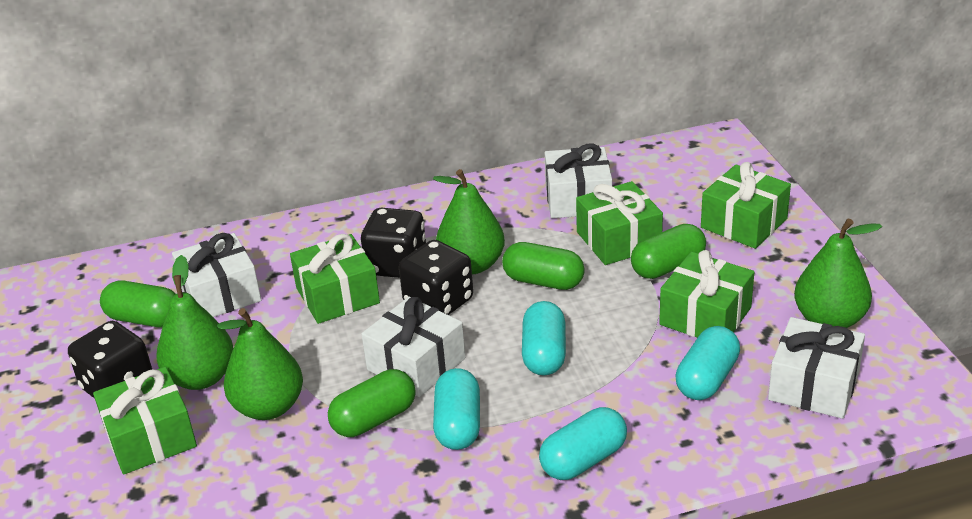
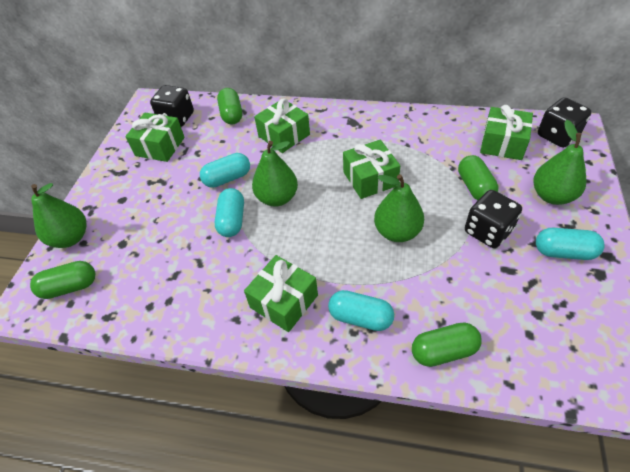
white gift: 4 -> 0

